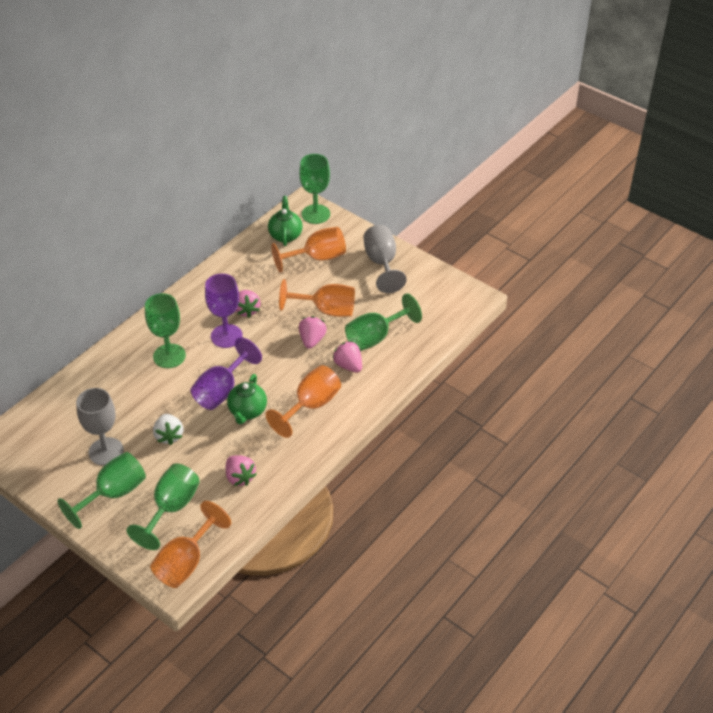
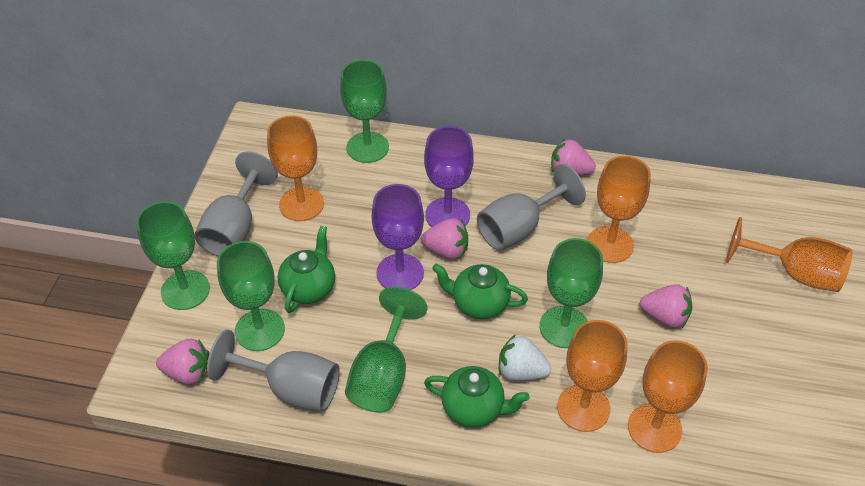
green teapot: 2 -> 3
grey goblet: 2 -> 3
orange goblet: 4 -> 5

